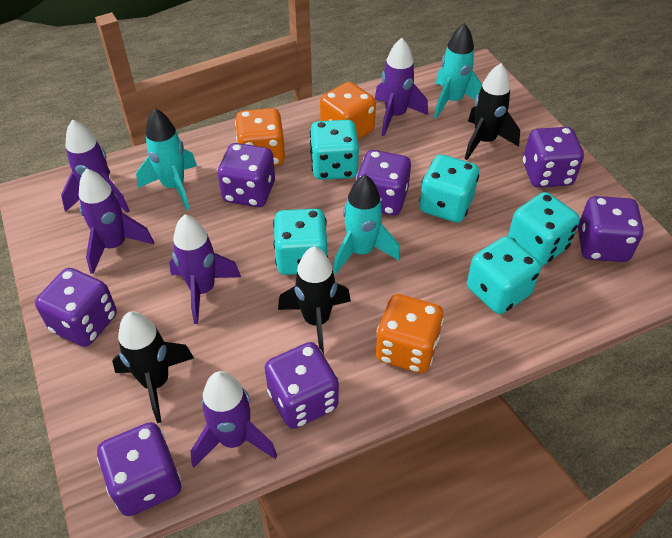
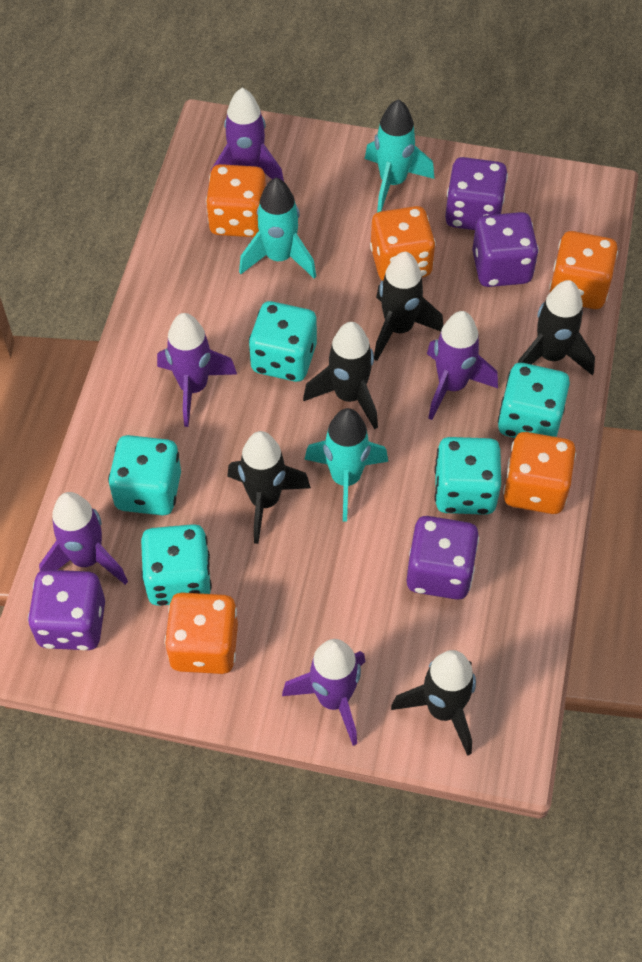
black rocket: 3 -> 5
orange dice: 3 -> 5
purple dice: 7 -> 4

